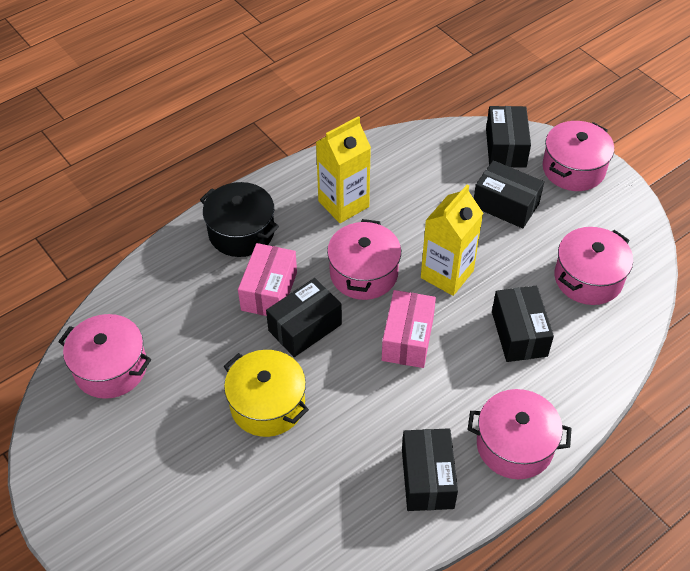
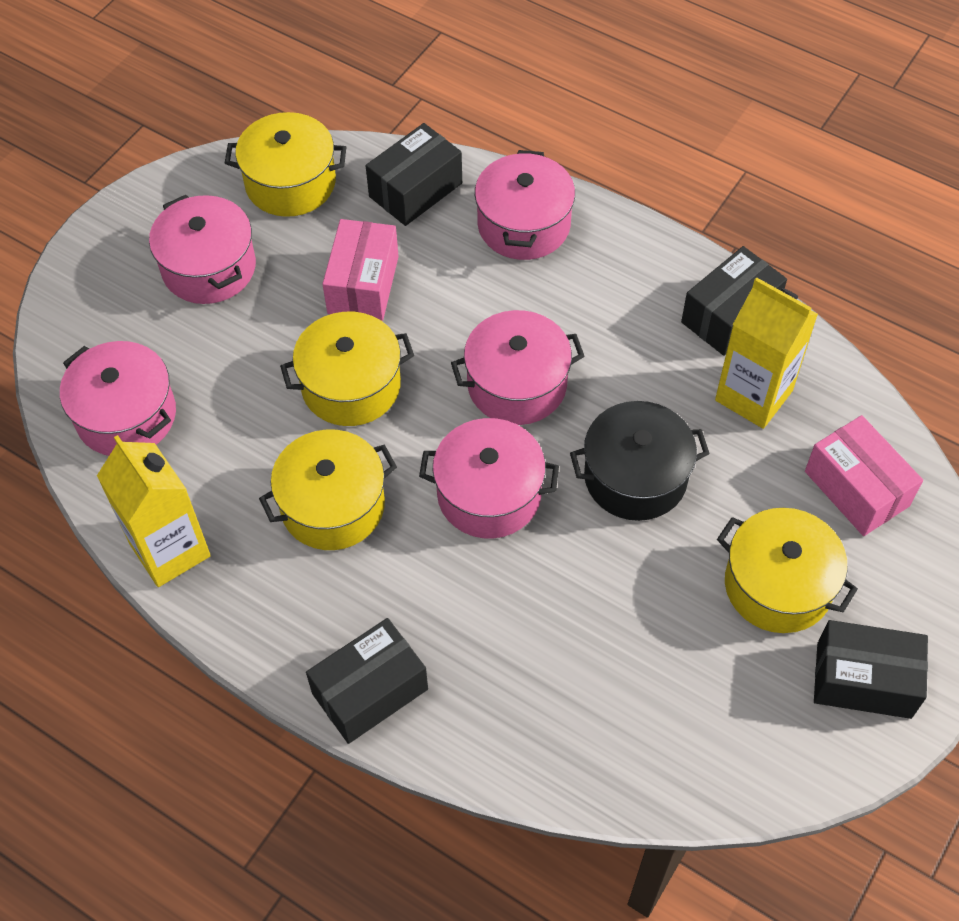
black box: 5 -> 4
yellow pot: 1 -> 4

